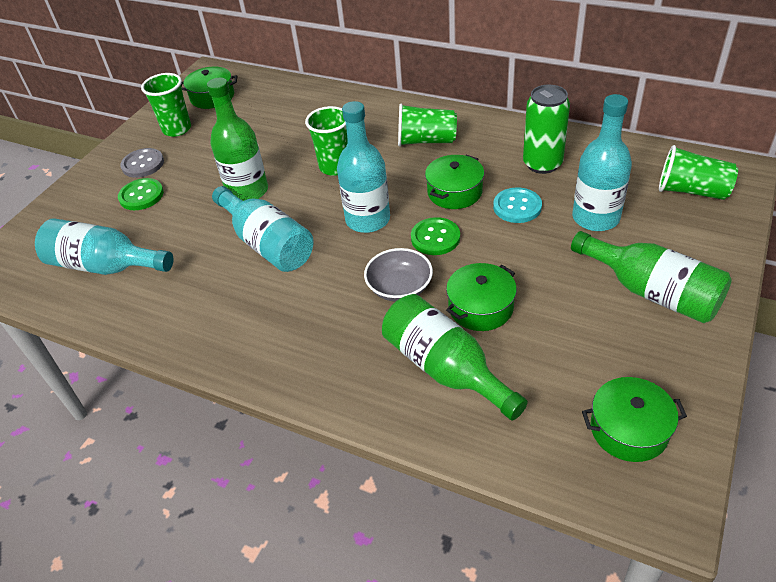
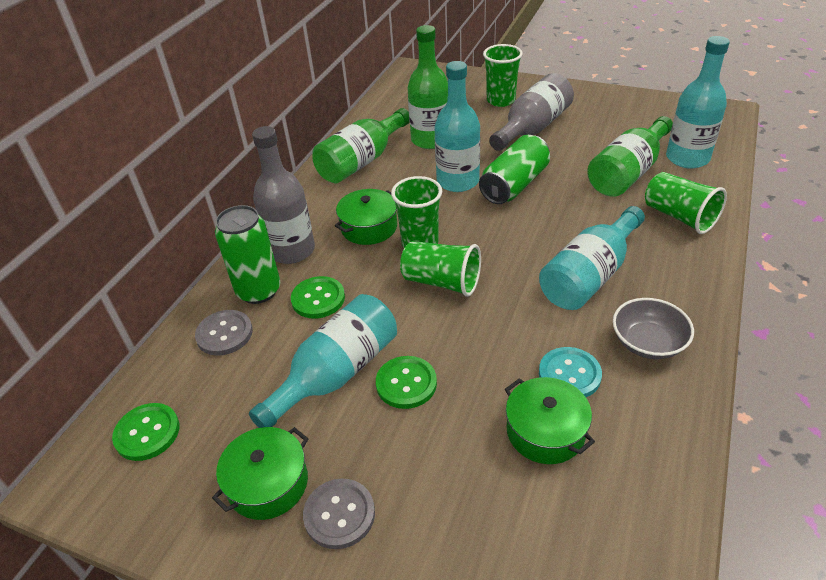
green button: 2 -> 3
green can: 1 -> 2
green pot: 4 -> 3
grey bottle: 0 -> 2
grey button: 1 -> 2

